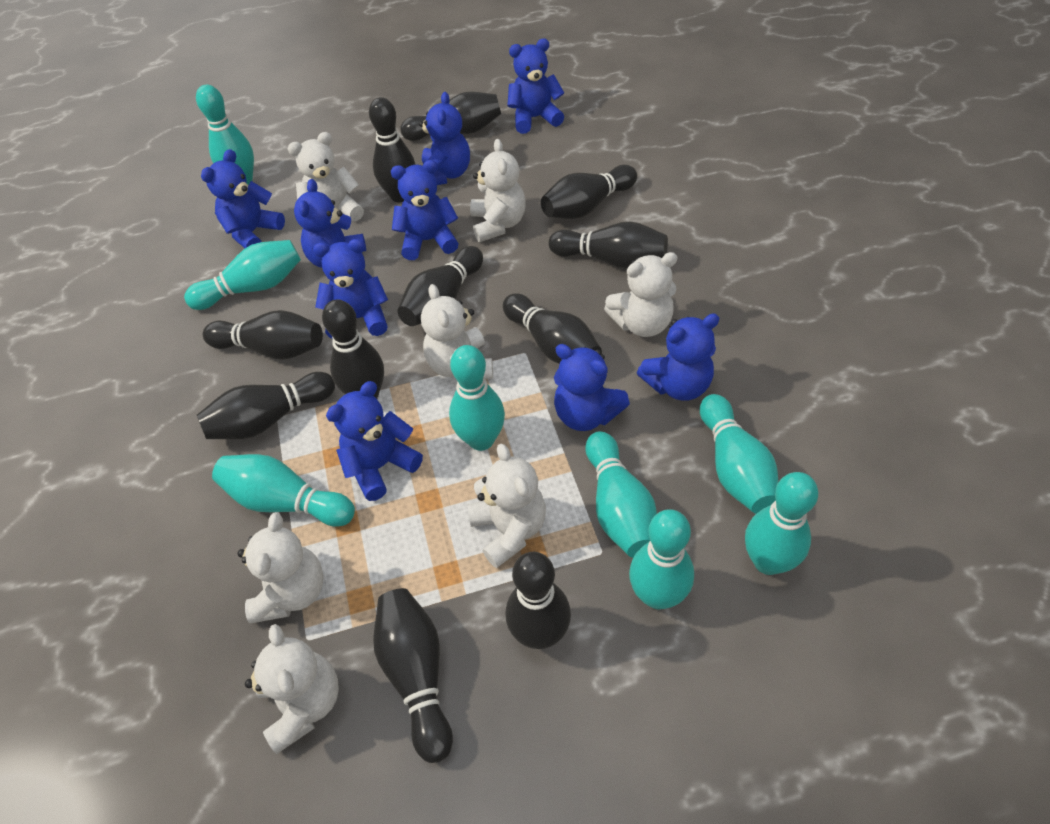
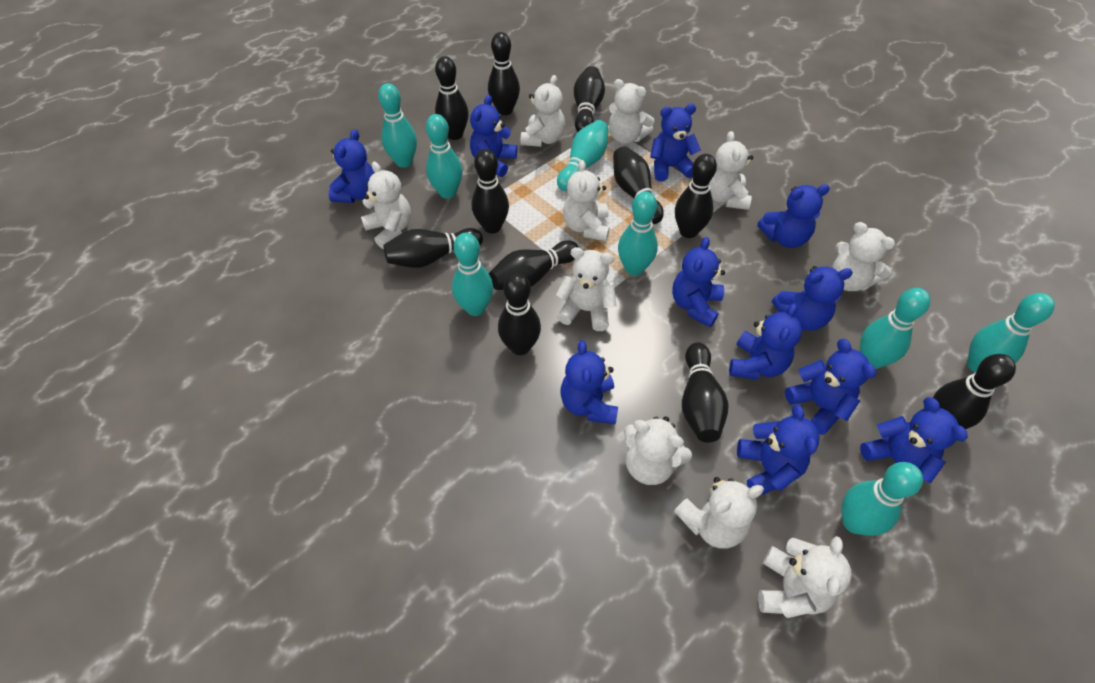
blue teddy bear: 9 -> 11
white teddy bear: 7 -> 10

